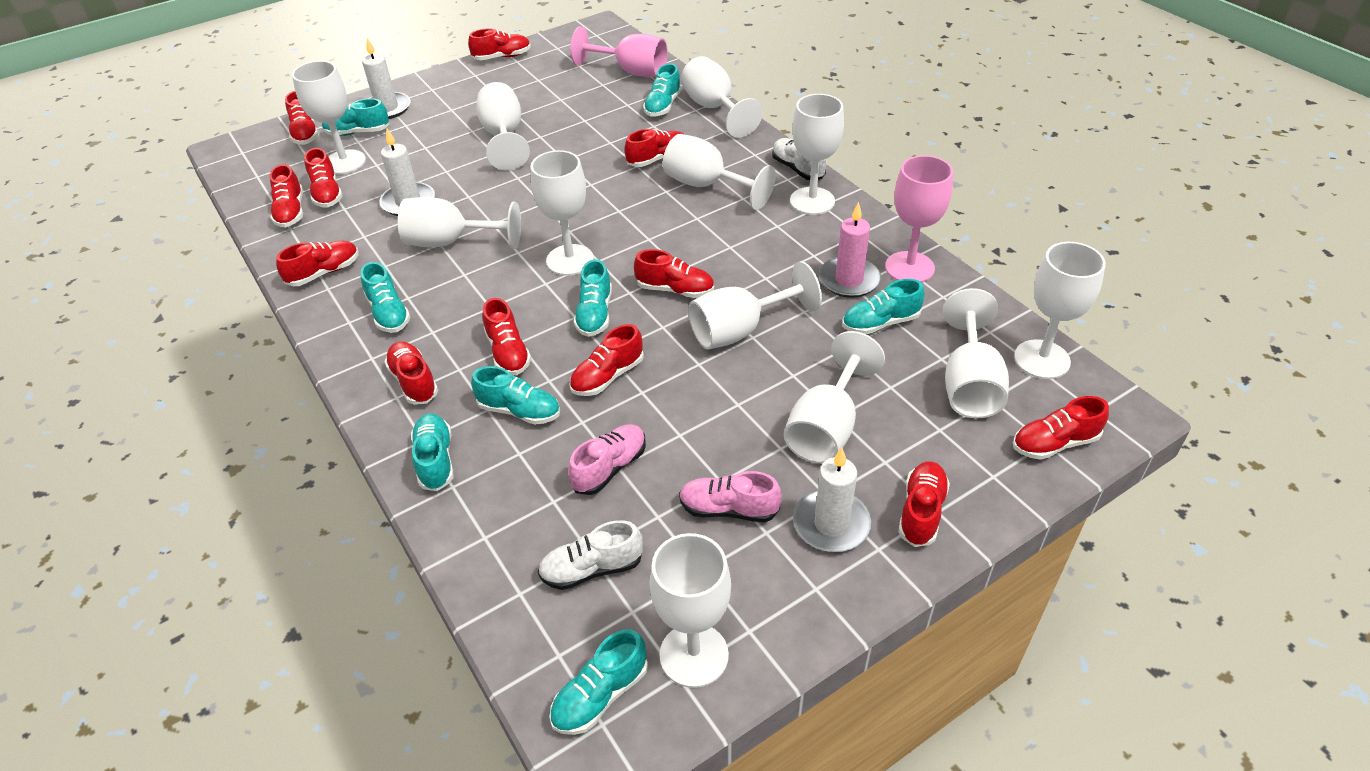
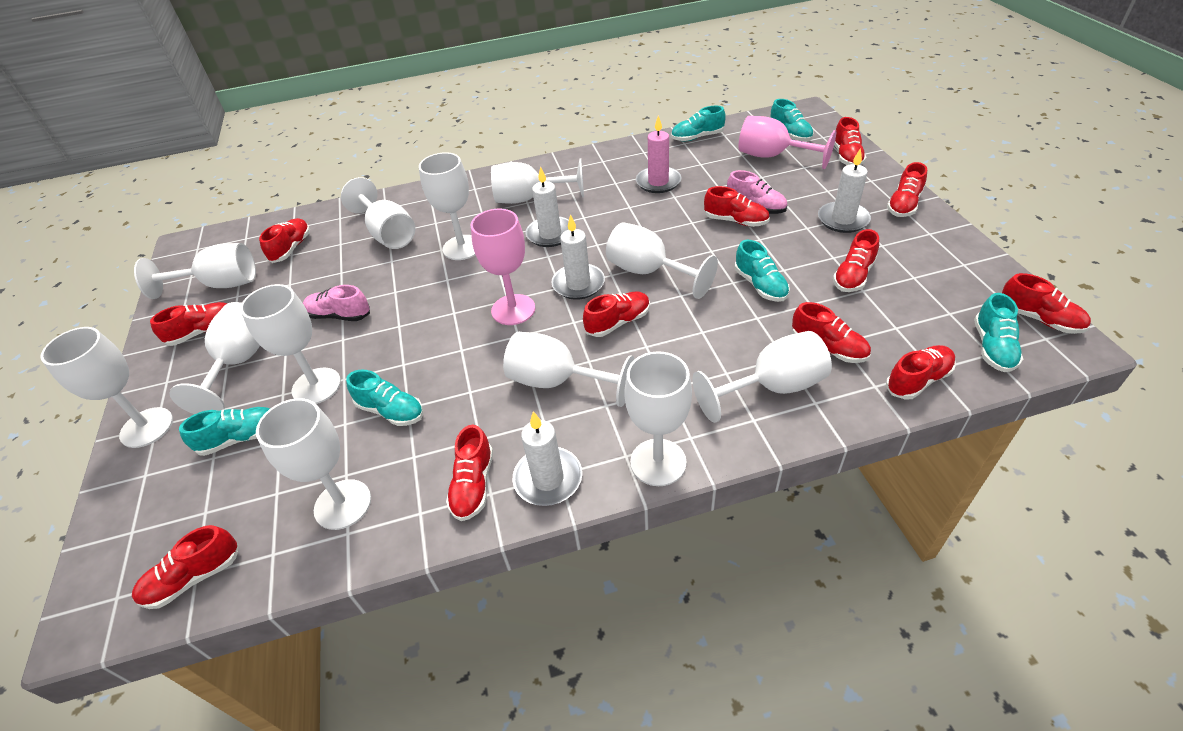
turquoise shoe: 8 -> 6
white candle: 3 -> 4
white shoe: 2 -> 0

